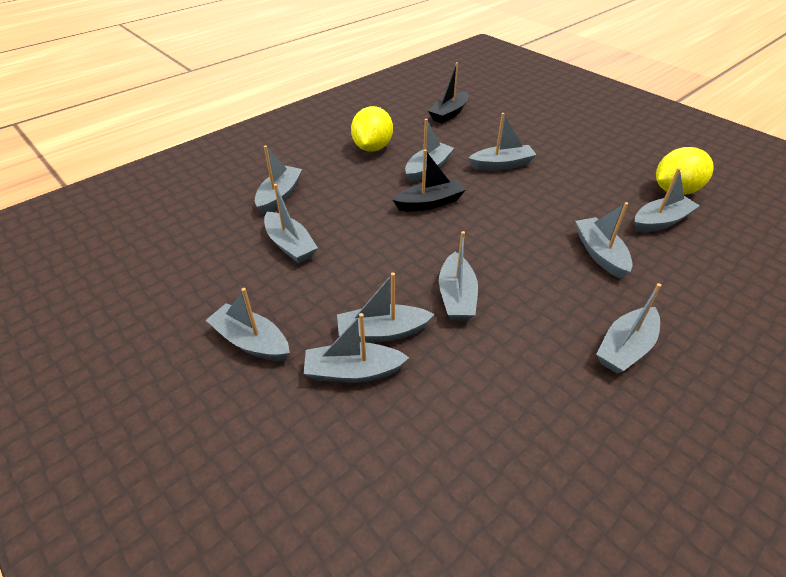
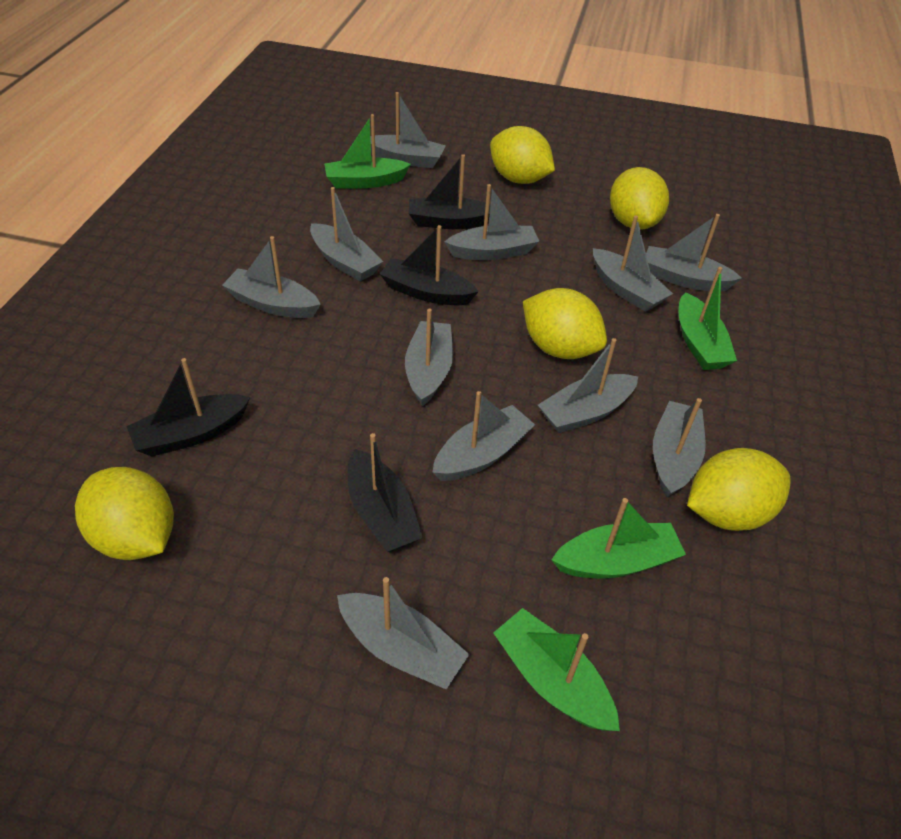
black boat: 2 -> 4
green boat: 0 -> 4
yellow lemon: 2 -> 5

